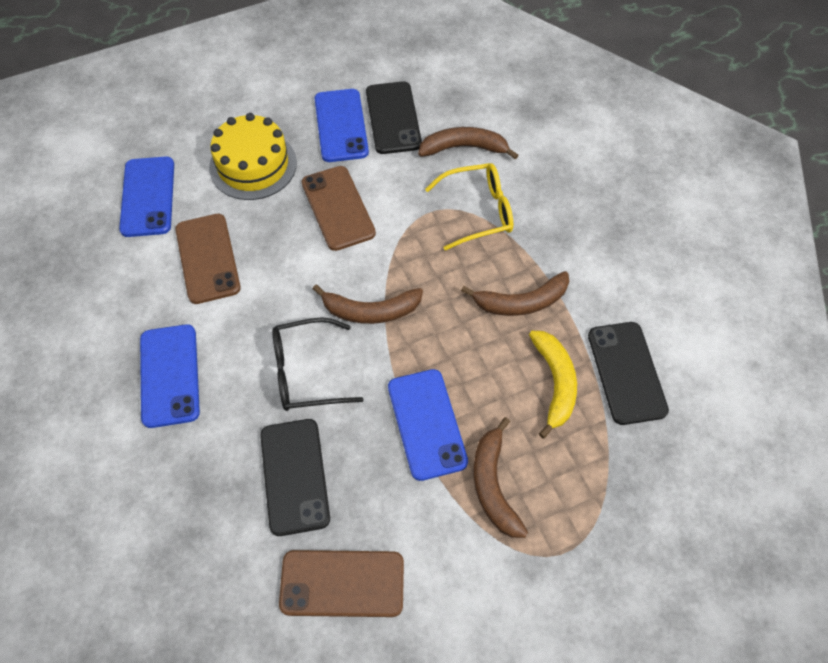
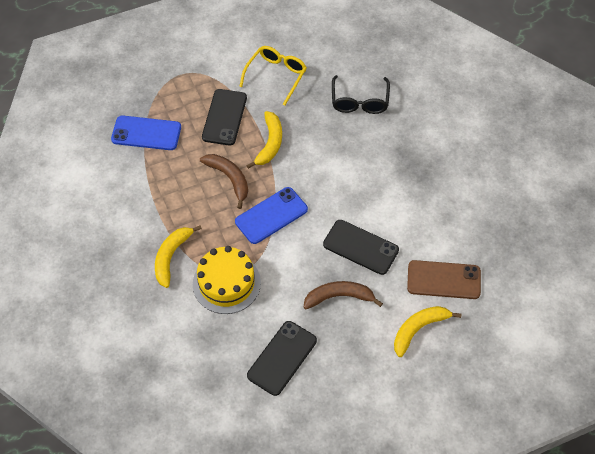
blue phone: 4 -> 2
brown banana: 4 -> 2
brown phone: 3 -> 1
yellow banana: 1 -> 3

